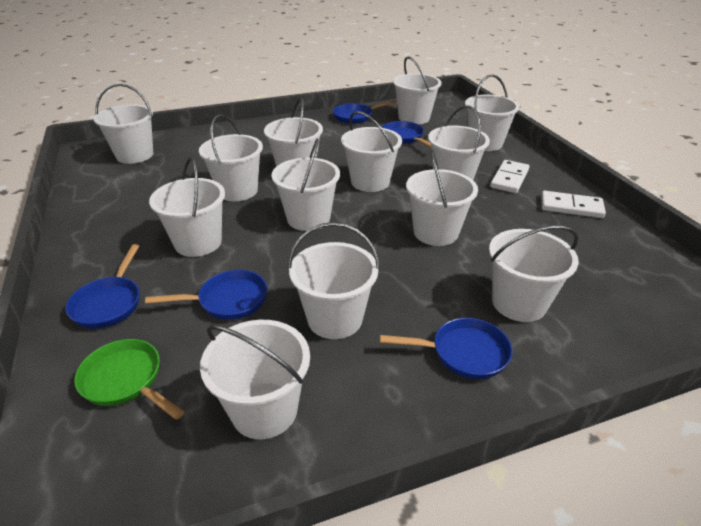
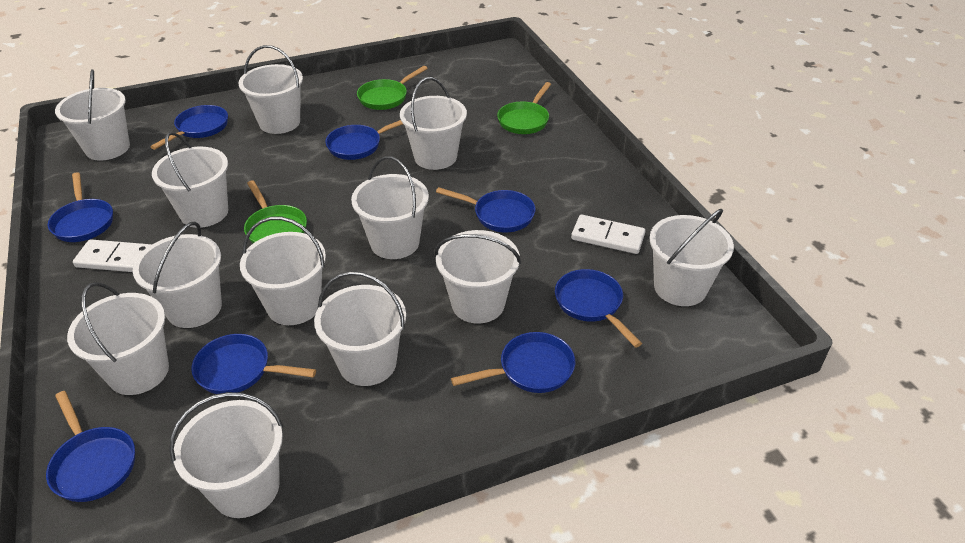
blue pan: 5 -> 8
green pan: 1 -> 3
white bucket: 13 -> 12

